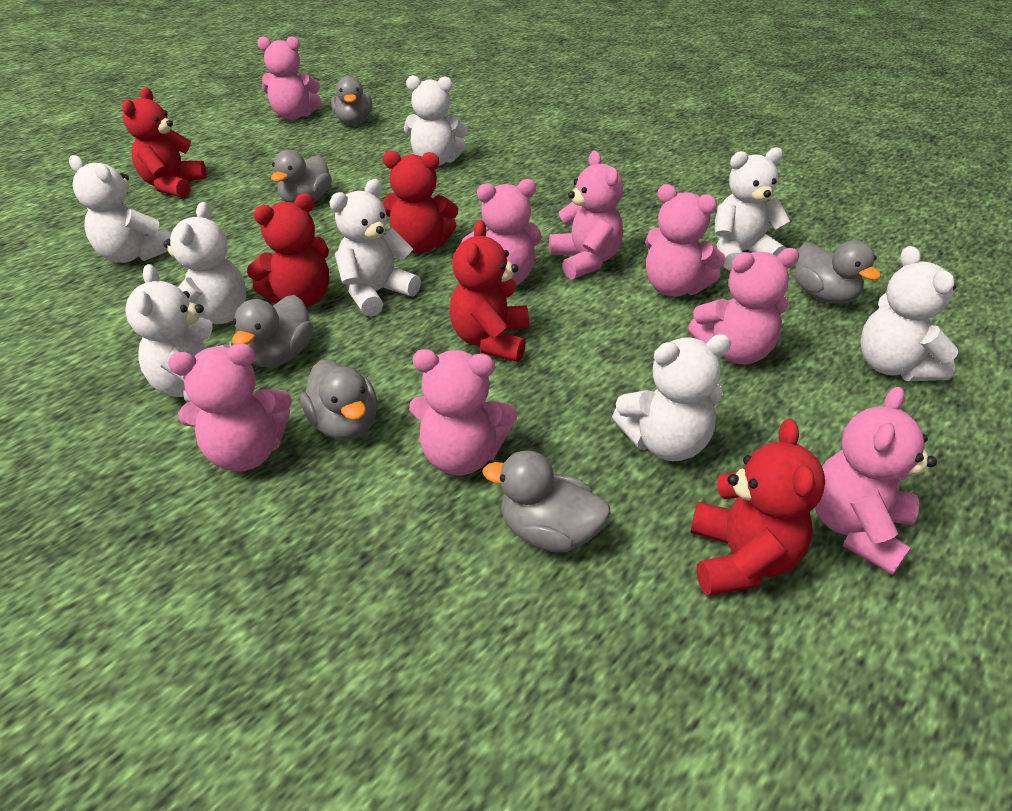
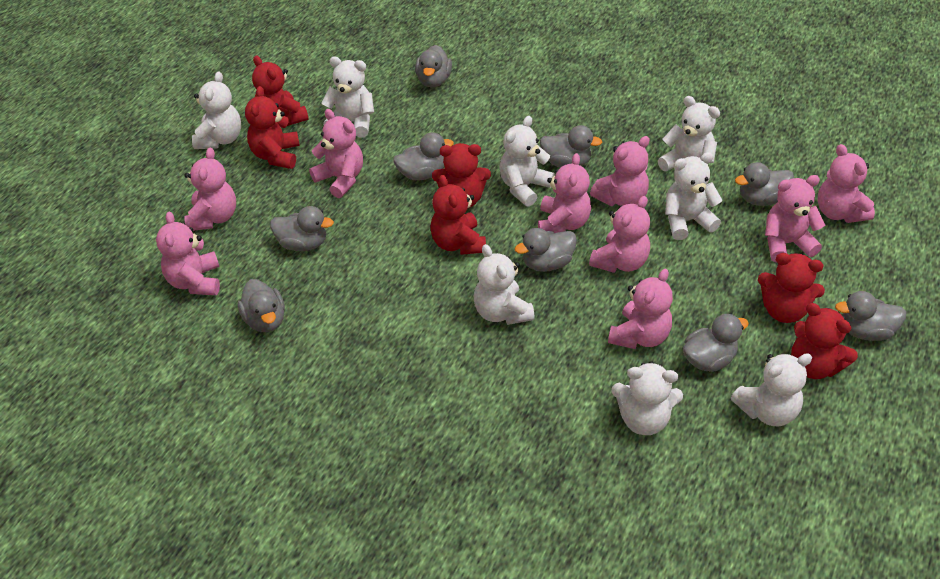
grey duck: 6 -> 9
pink teddy bear: 8 -> 9
red teddy bear: 5 -> 6

